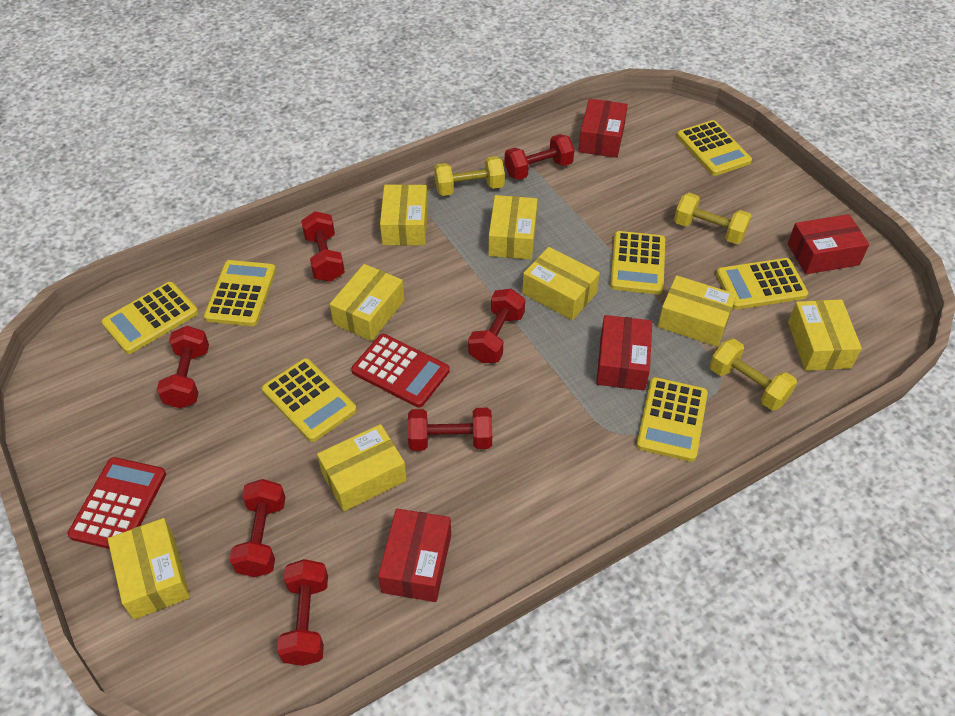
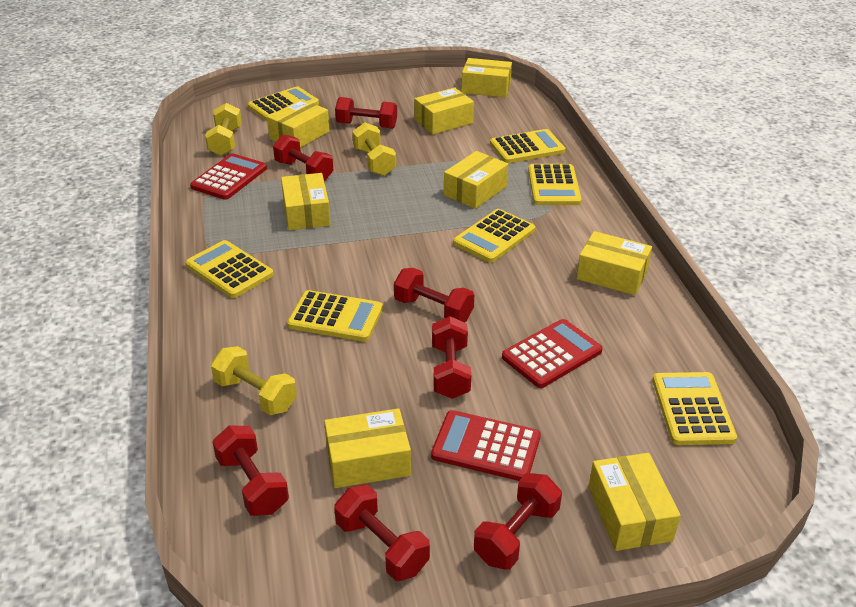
red box: 4 -> 0
red calculator: 2 -> 3

